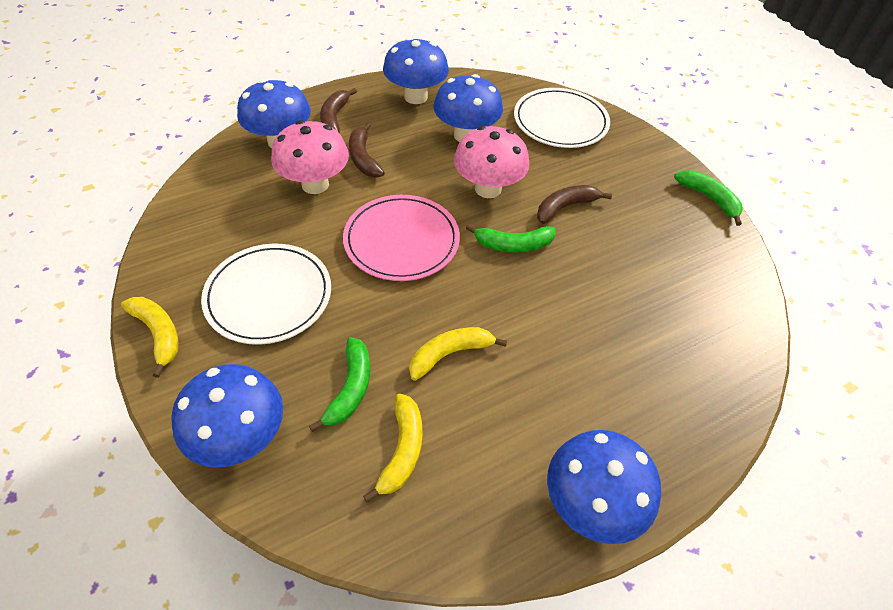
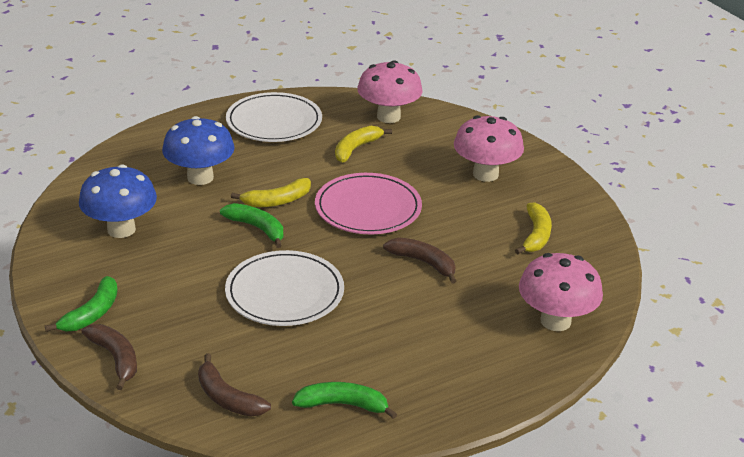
blue mushroom: 5 -> 2
pink mushroom: 2 -> 3

